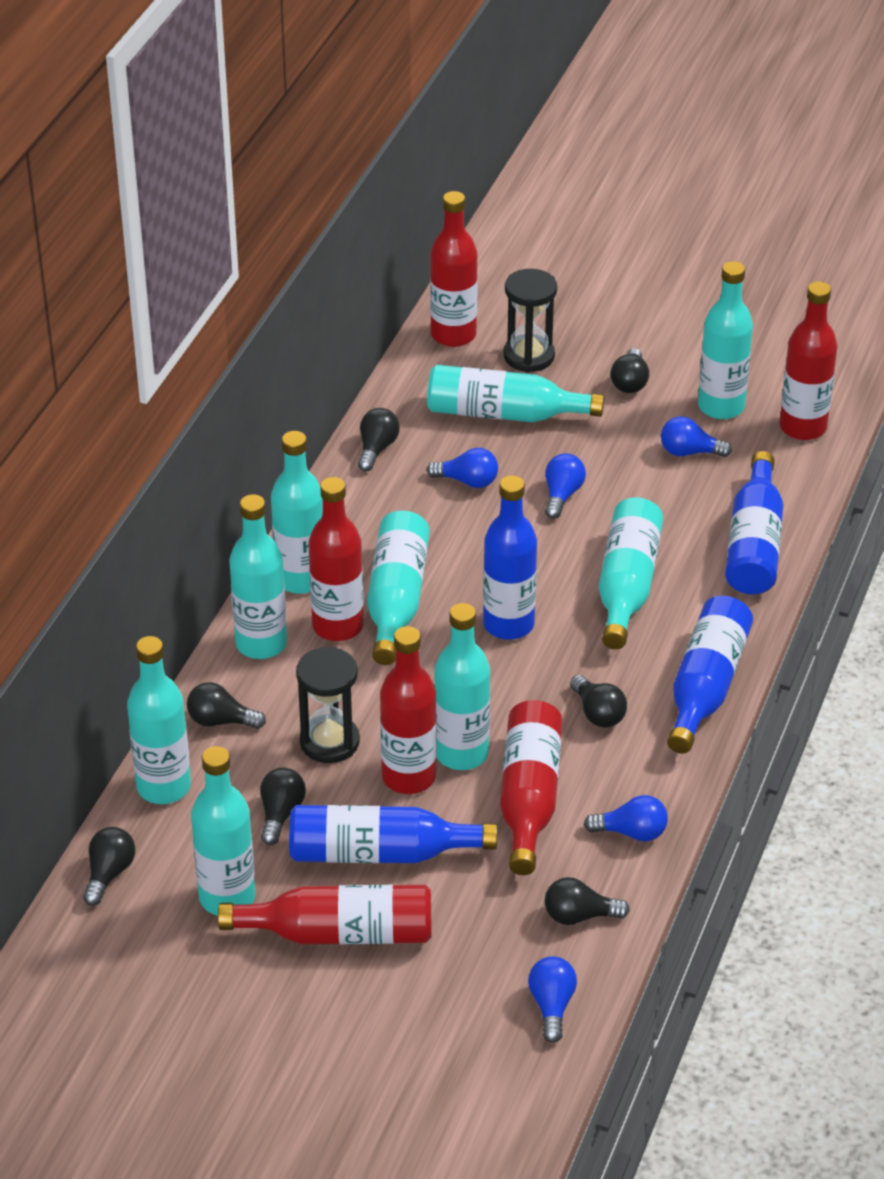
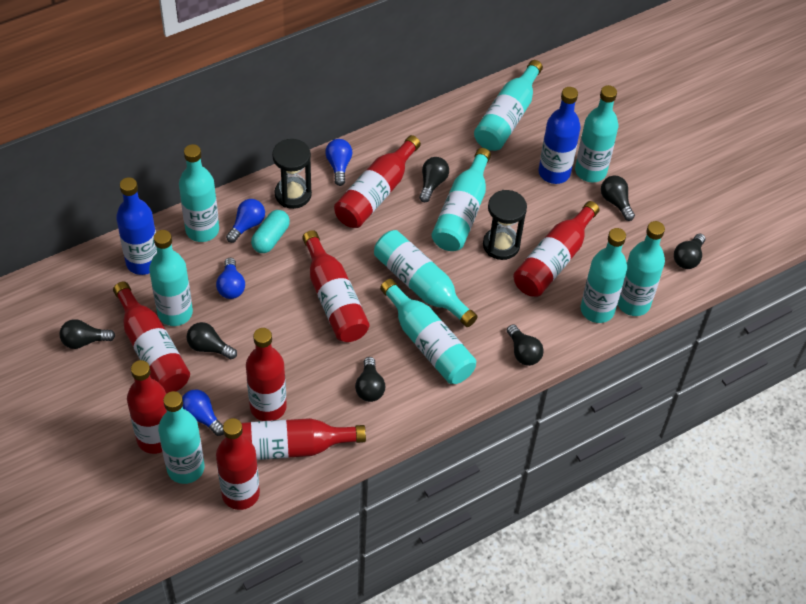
blue bottle: 4 -> 2
blue light bulb: 5 -> 4
red bottle: 6 -> 8
turquoise bottle: 9 -> 10
turquoise capsule: 0 -> 1

